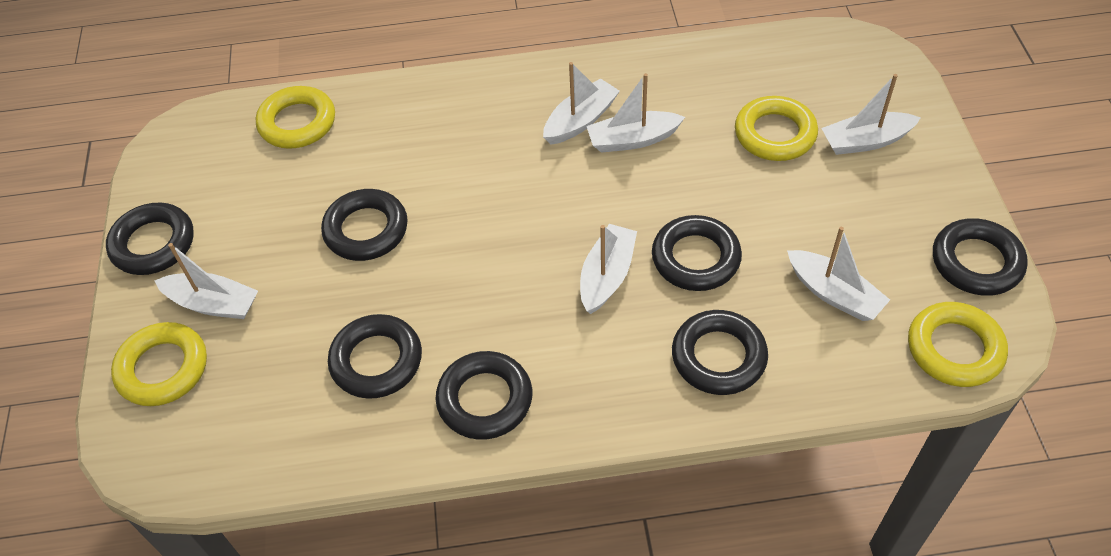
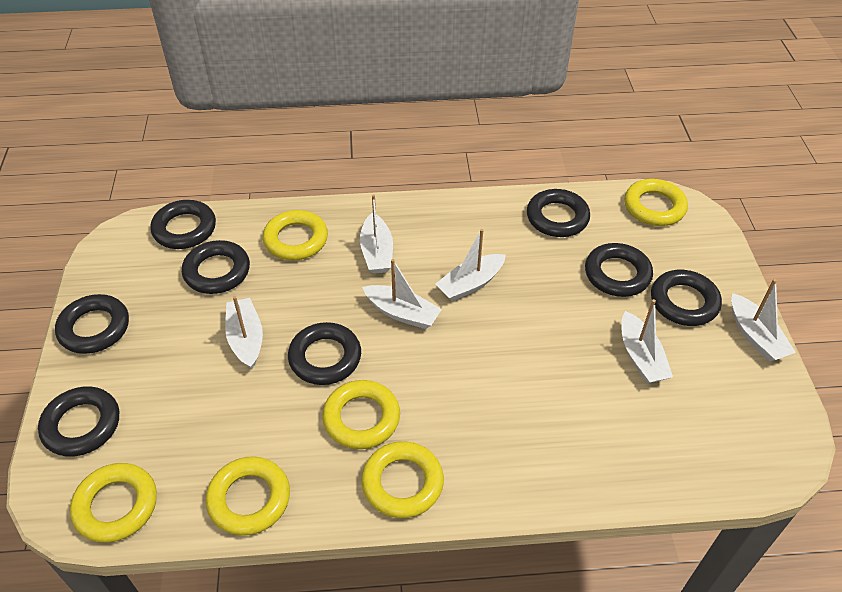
black ring: 7 -> 8
yellow ring: 4 -> 6

